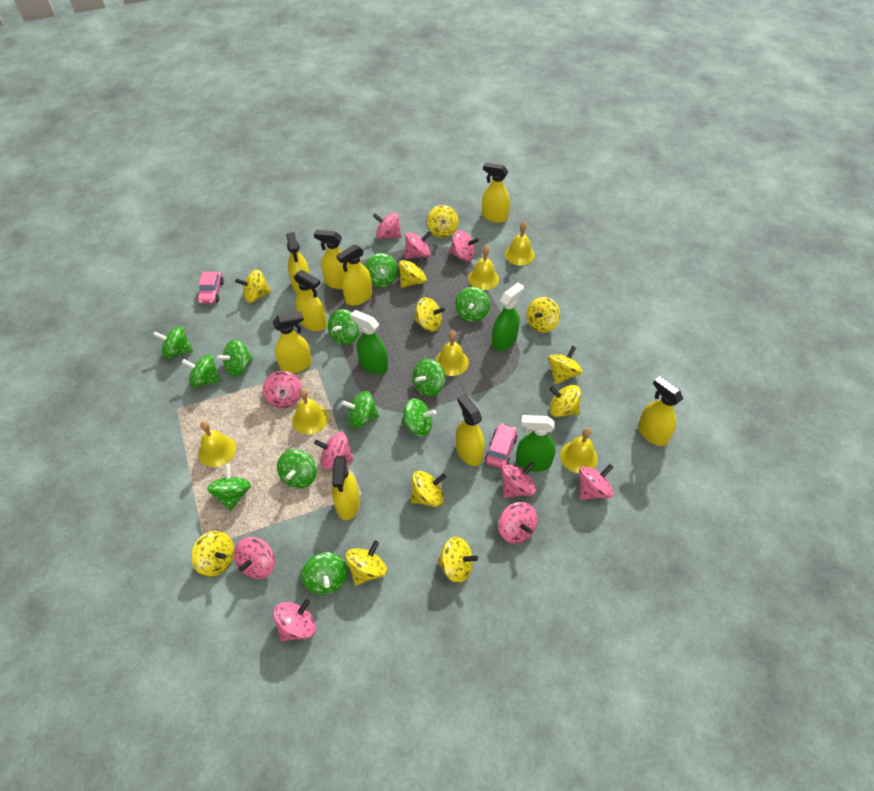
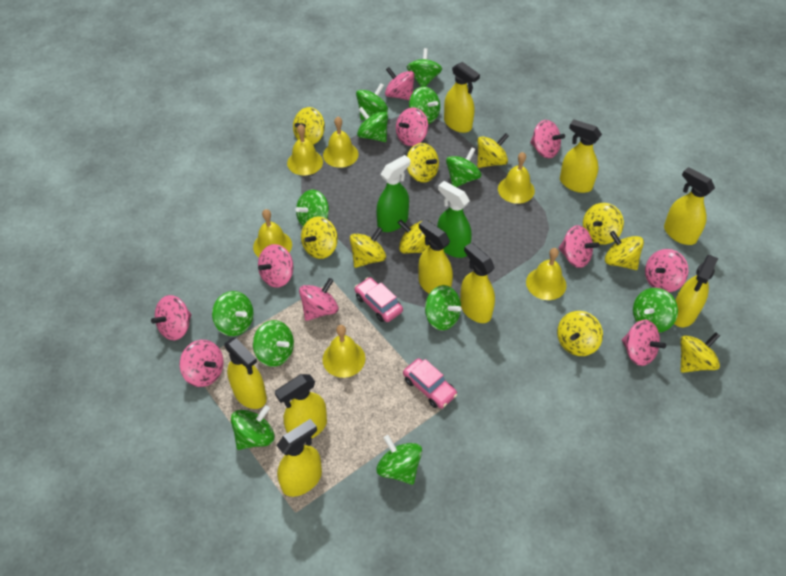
green spray bottle: 3 -> 2
yellow spinning top: 11 -> 10

